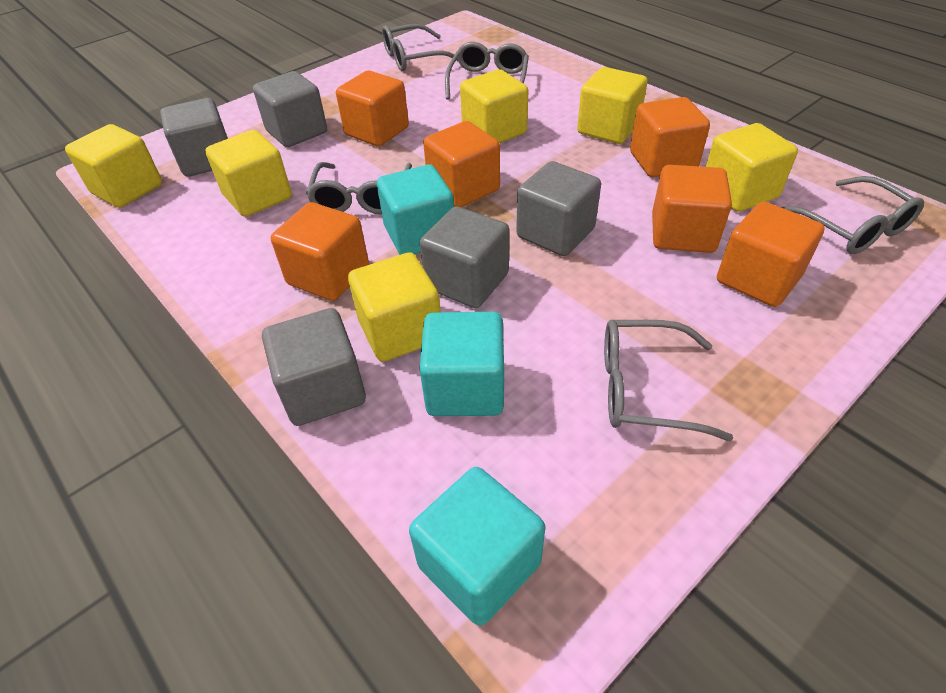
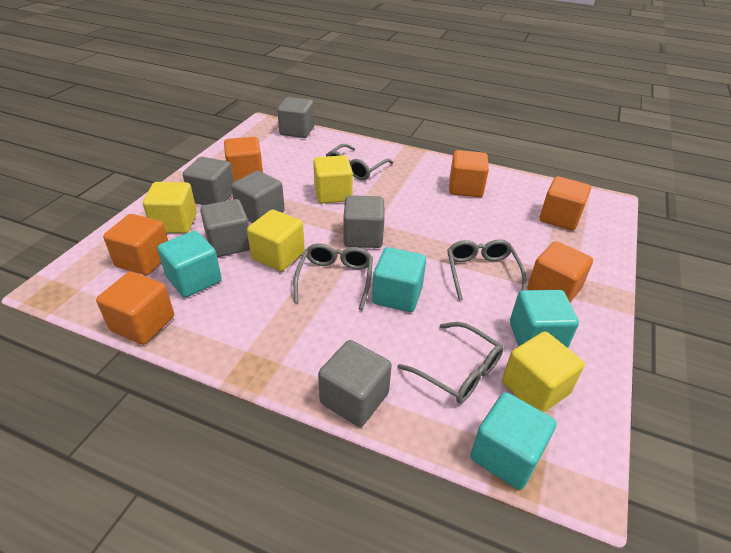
grey cube: 5 -> 6
grey glasses: 5 -> 4
turquoise cube: 3 -> 4
yellow cube: 6 -> 4

